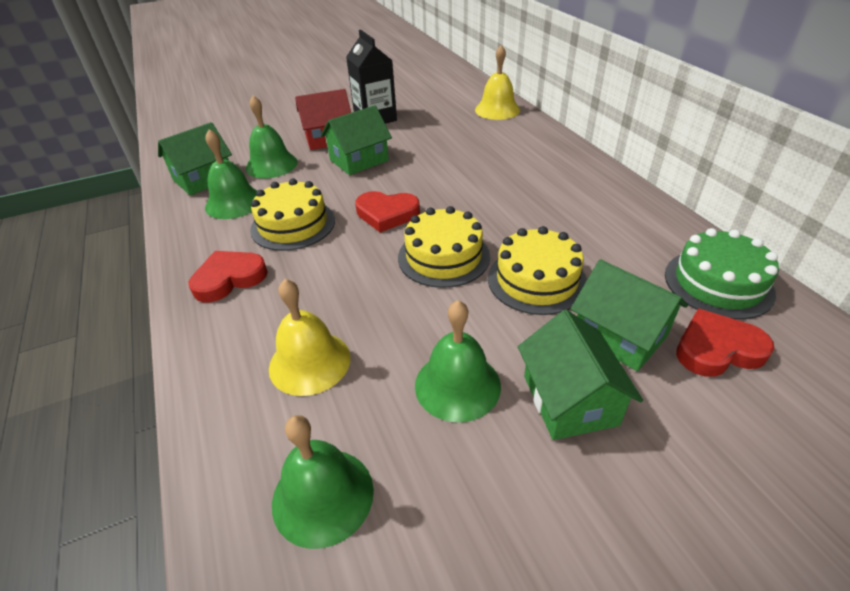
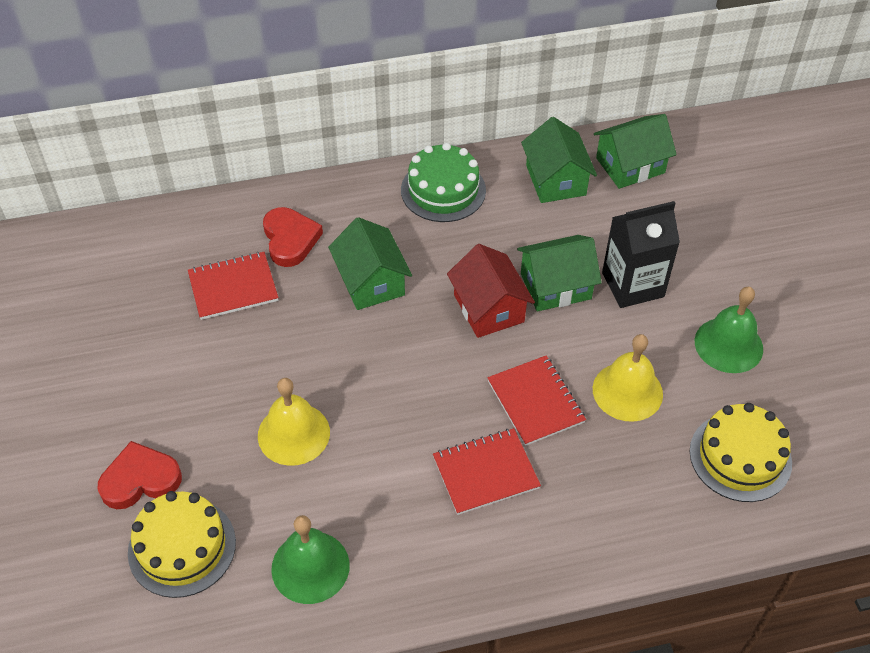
green bell: 4 -> 2
red heart: 3 -> 2
red notebook: 0 -> 3
yellow cake: 3 -> 2

